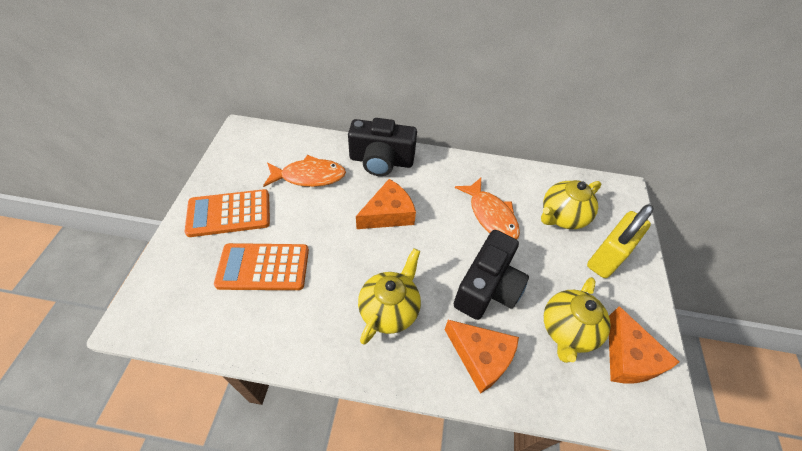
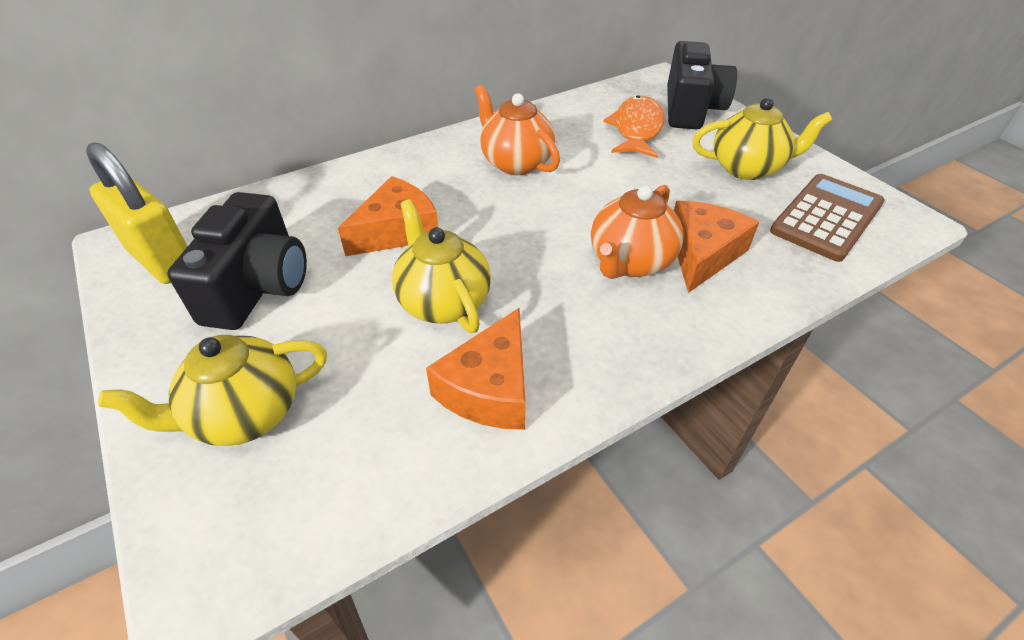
brown calculator: 0 -> 1
orange calculator: 2 -> 0
orange fish: 2 -> 1
orange teapot: 0 -> 2

